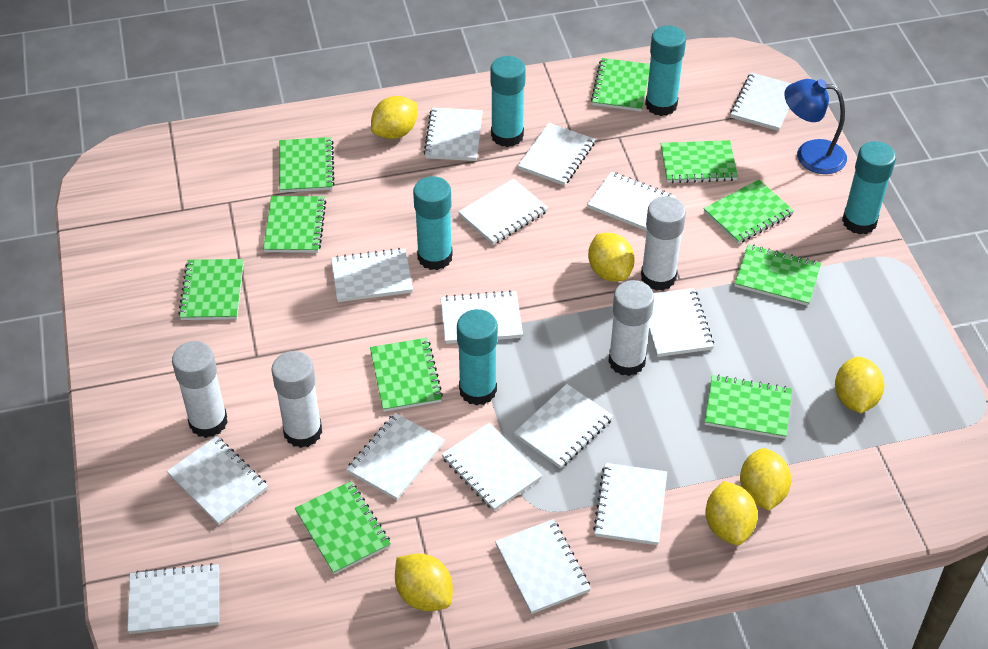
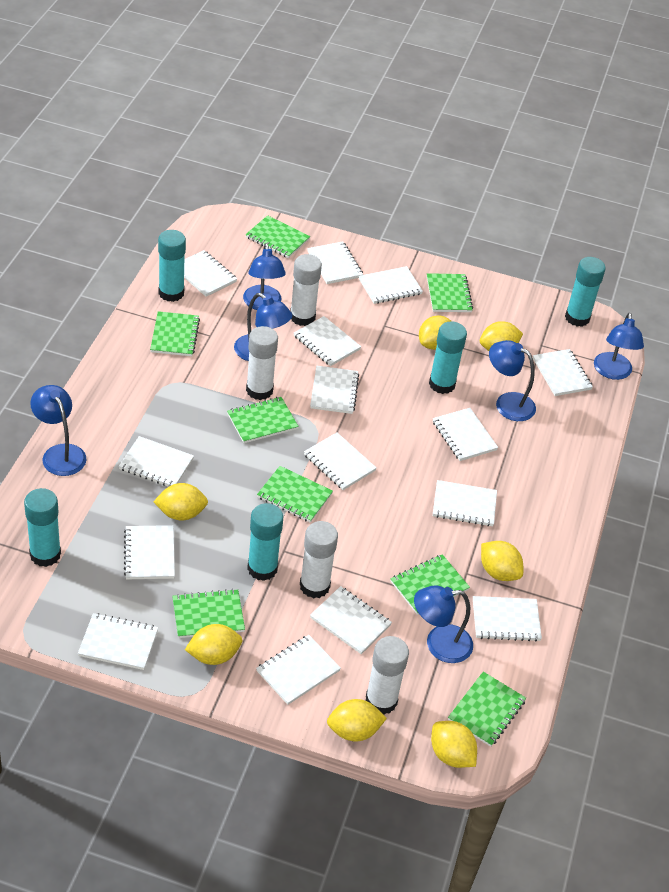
blue lamp: 1 -> 6
green notebook: 10 -> 8
yellow lemon: 6 -> 7

